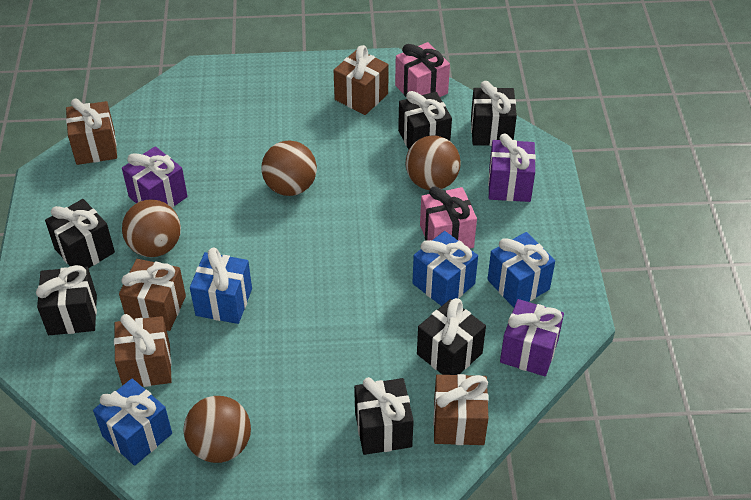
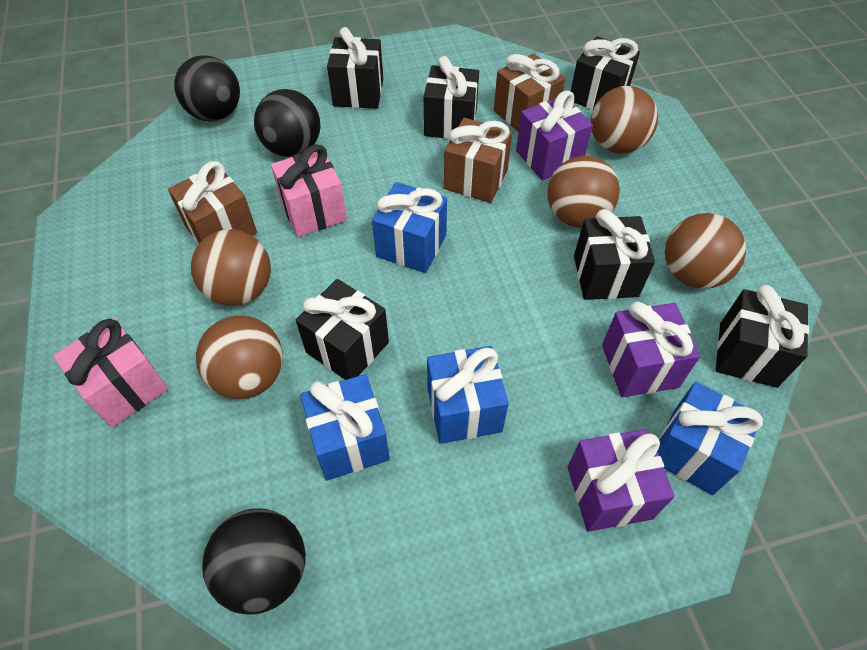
black ball: 0 -> 3
brown ball: 4 -> 5
brown gift: 5 -> 3

